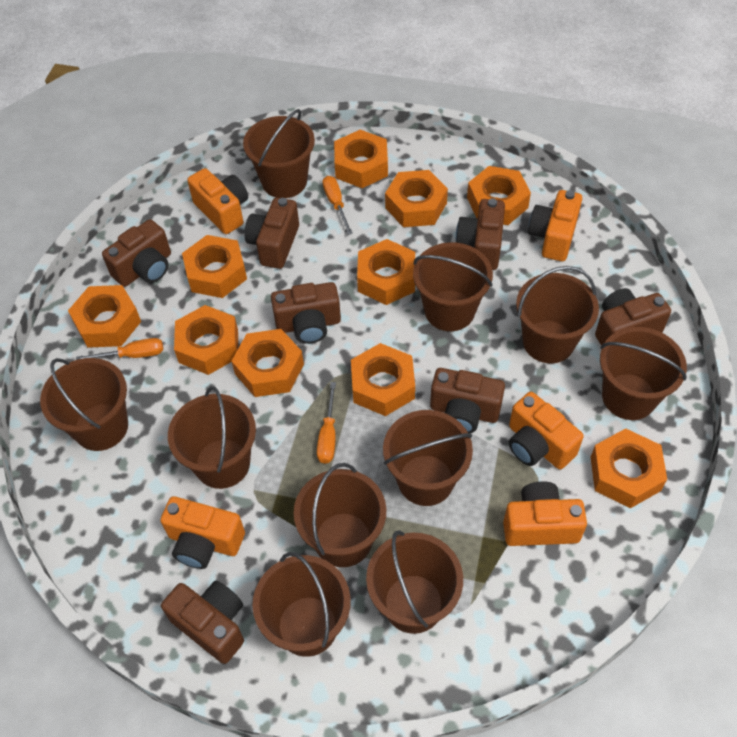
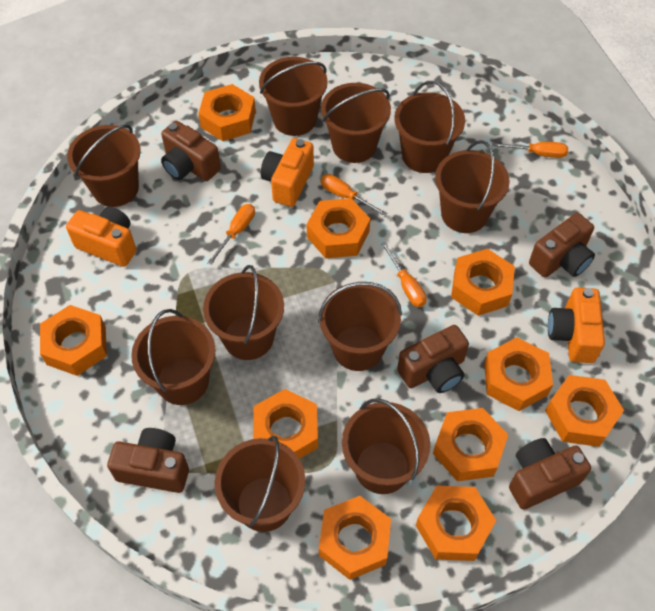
brown camera: 7 -> 5
orange camera: 5 -> 3
orange screwdriver: 3 -> 4

